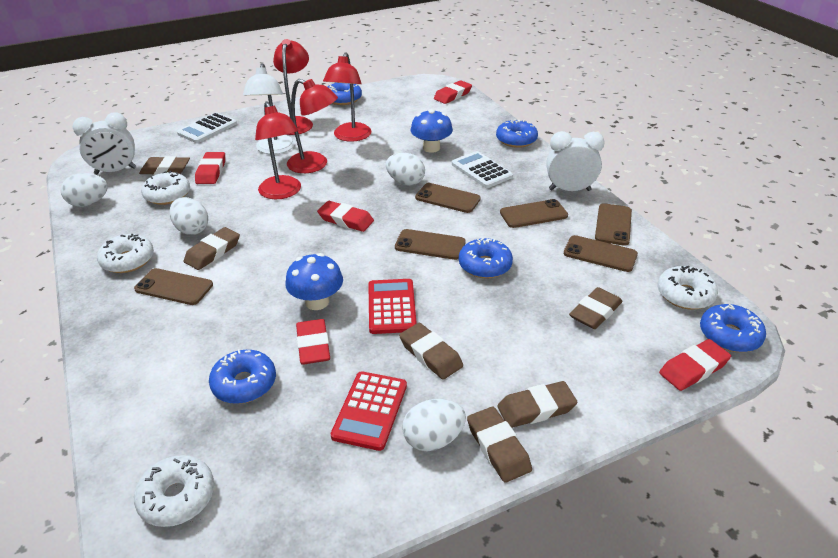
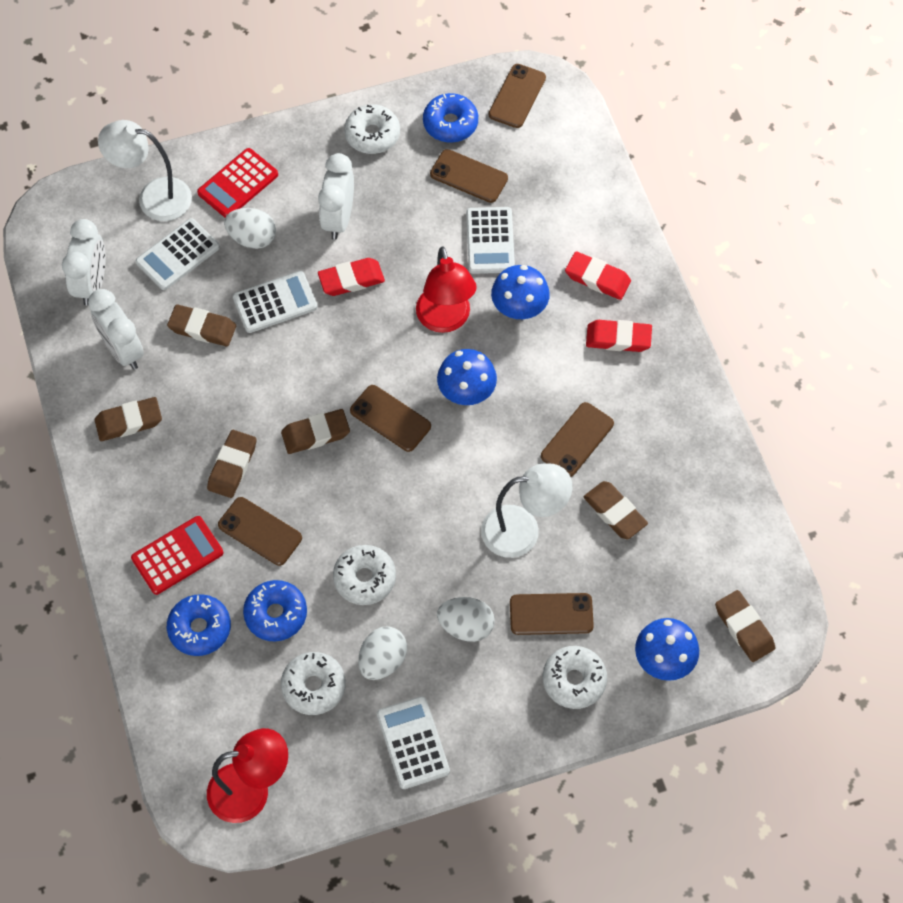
blue donut: 5 -> 3
blue mushroom: 2 -> 3
red eraser: 5 -> 3
red lamp: 4 -> 2
white calculator: 2 -> 4
white clock: 2 -> 3
white egg: 4 -> 3
white lamp: 1 -> 2

